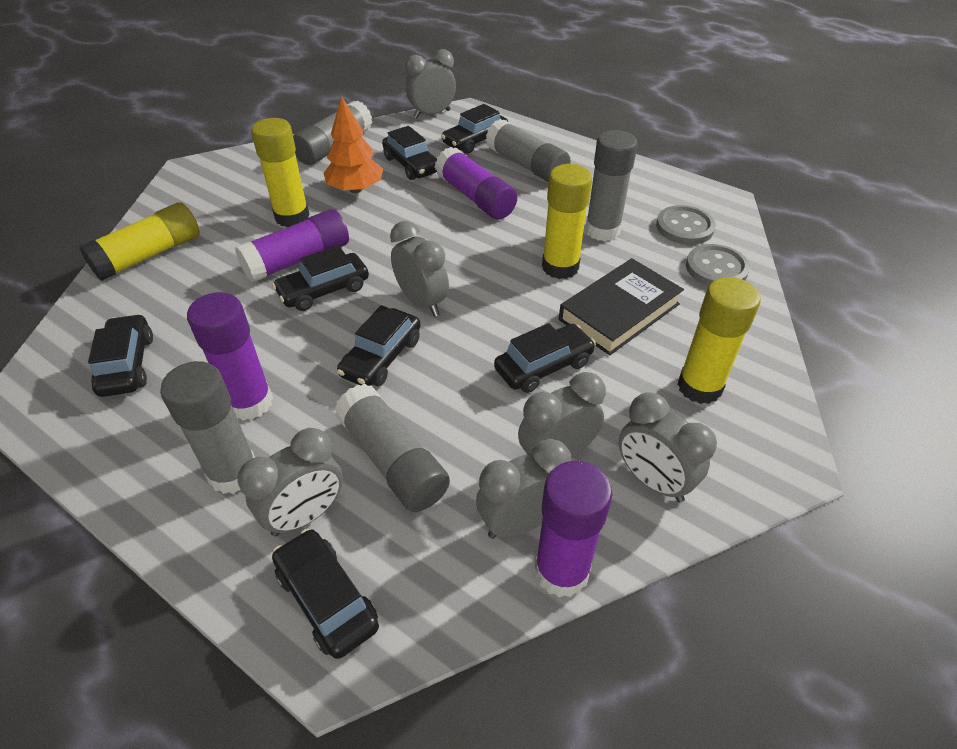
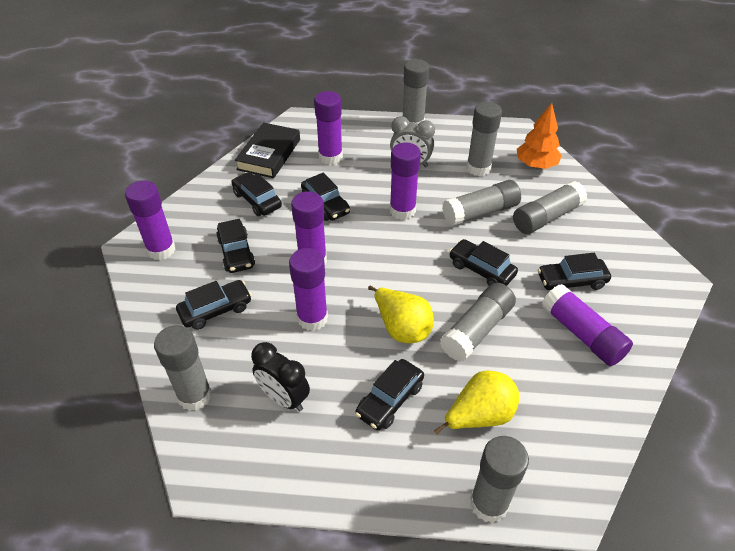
black clock: 0 -> 1
grey button: 2 -> 0
grey clock: 6 -> 1
grey glue stick: 5 -> 7
purple glue stick: 4 -> 6
yellow glue stick: 4 -> 0
yellow pear: 0 -> 2

